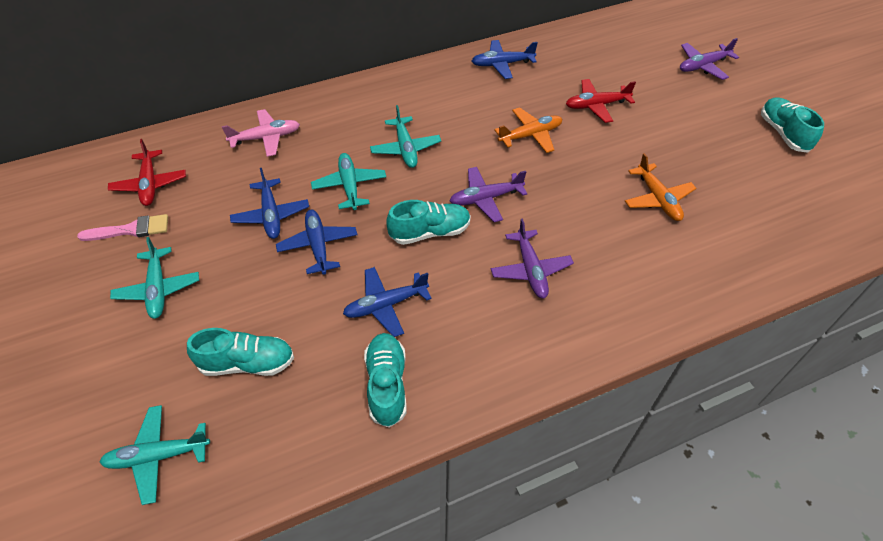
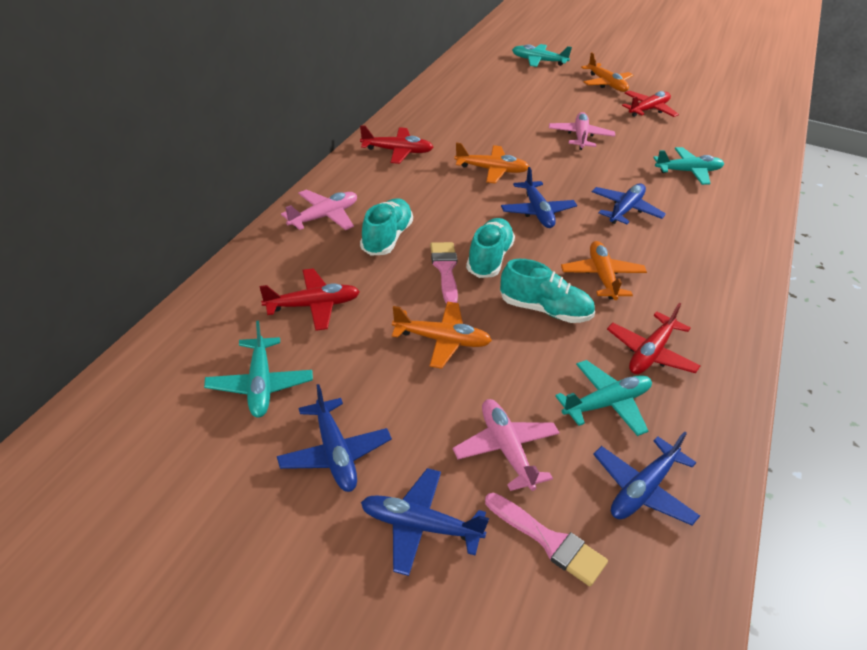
blue plane: 4 -> 5
orange plane: 2 -> 4
pink brush: 1 -> 2
pink plane: 1 -> 3
purple plane: 3 -> 0
red plane: 2 -> 4
turquoise shoe: 4 -> 3

